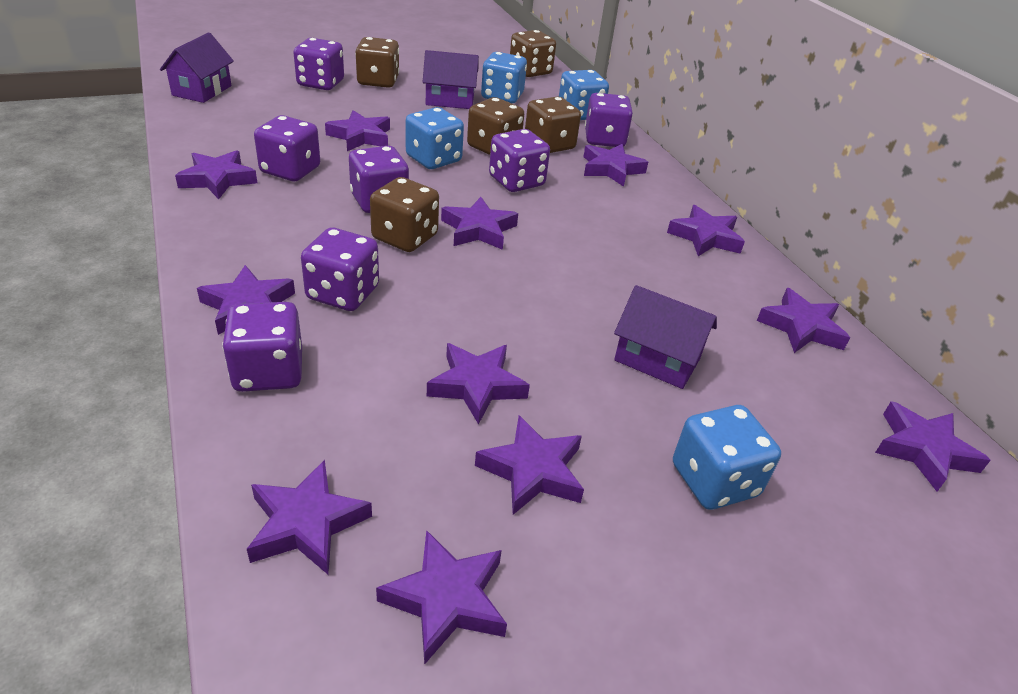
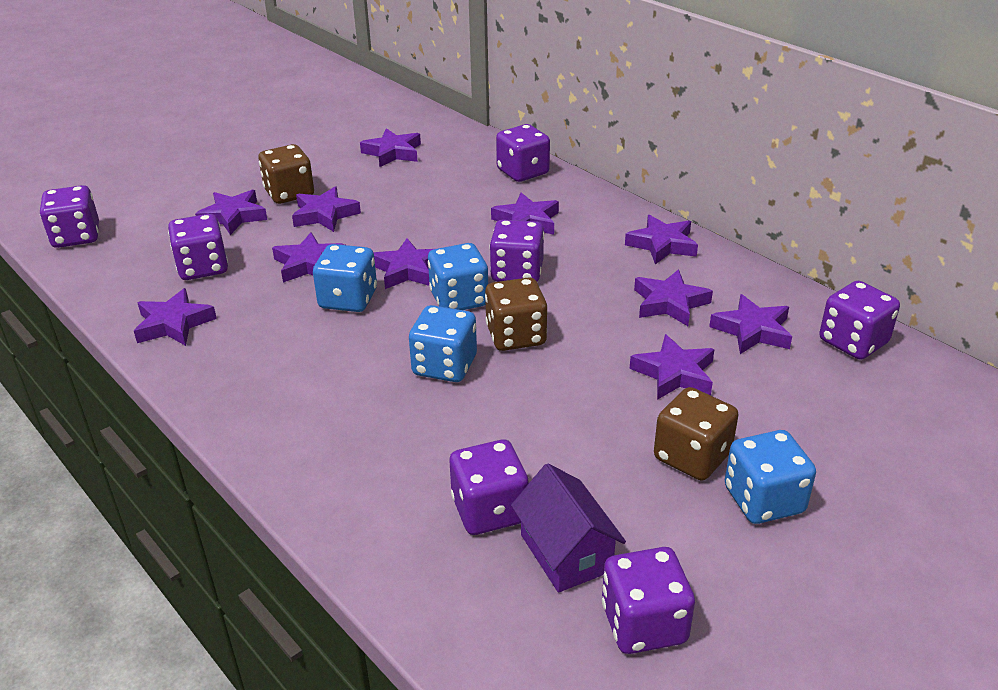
brown dice: 5 -> 3
purple house: 3 -> 1
purple star: 12 -> 11

